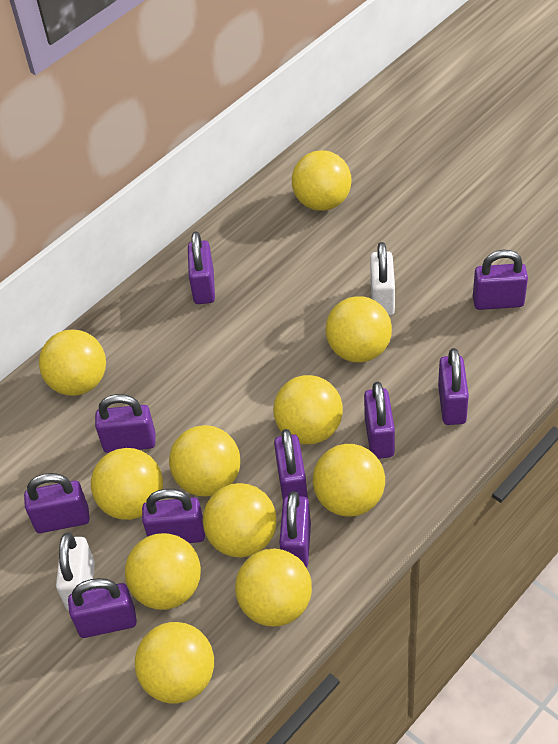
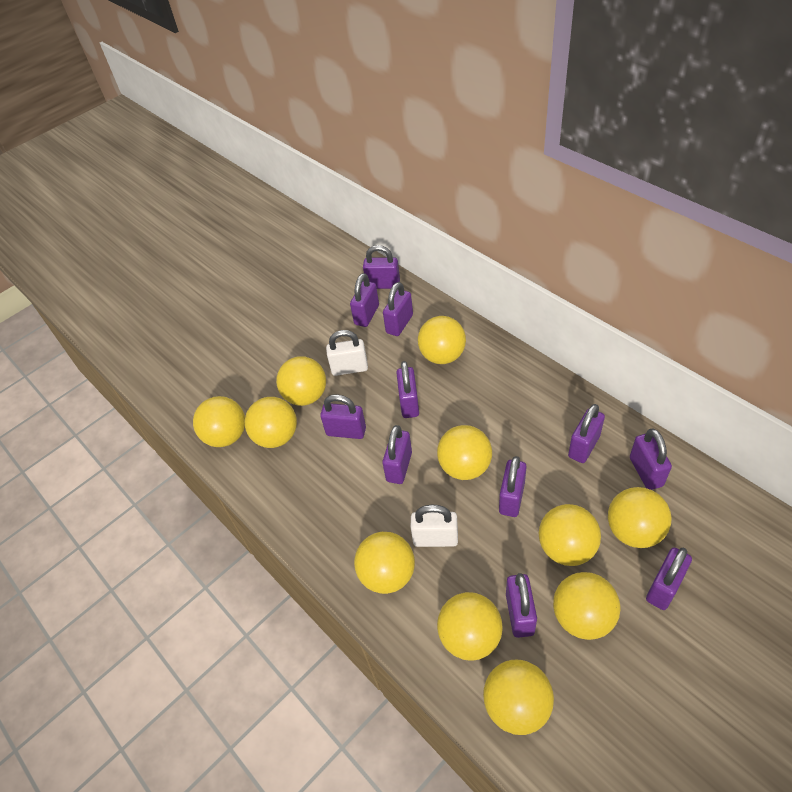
purple padlock: 10 -> 11

